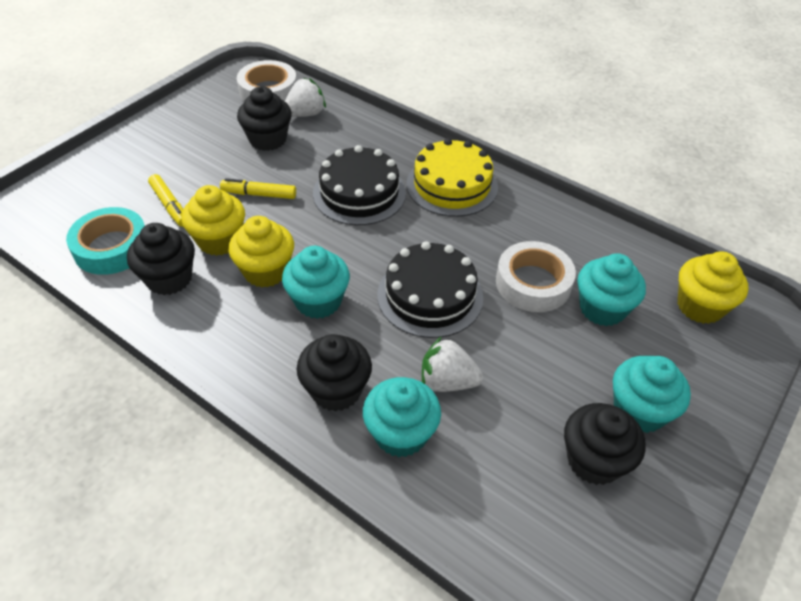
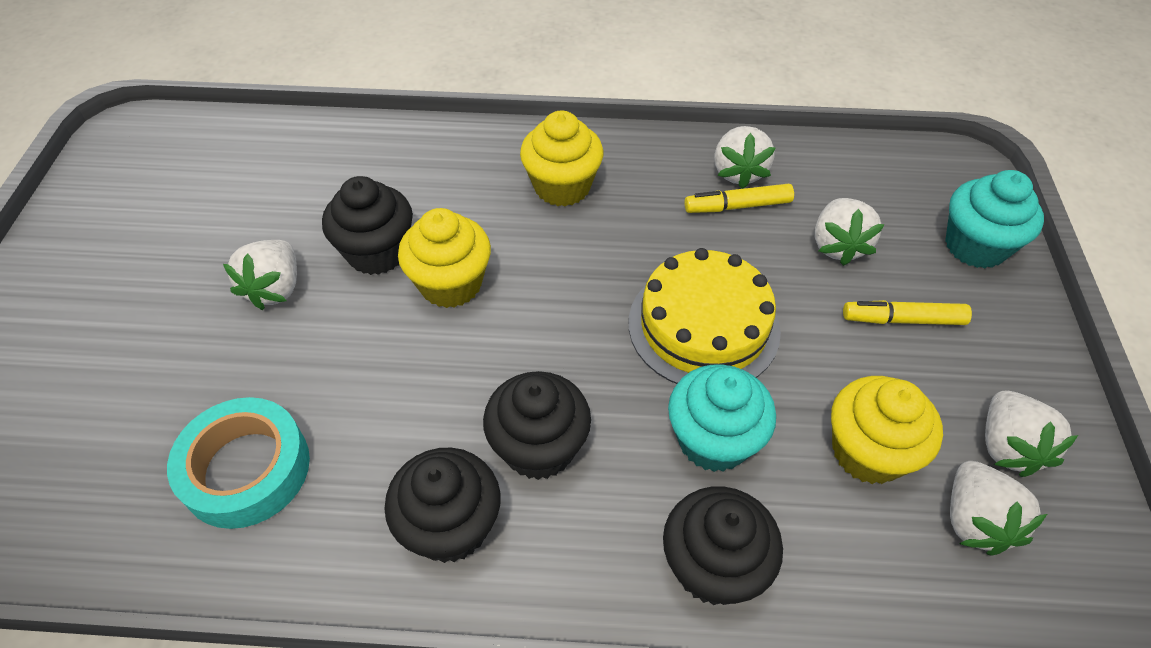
black cake: 2 -> 0
turquoise cupcake: 4 -> 2
white strawberry: 2 -> 5
white tape: 2 -> 0

